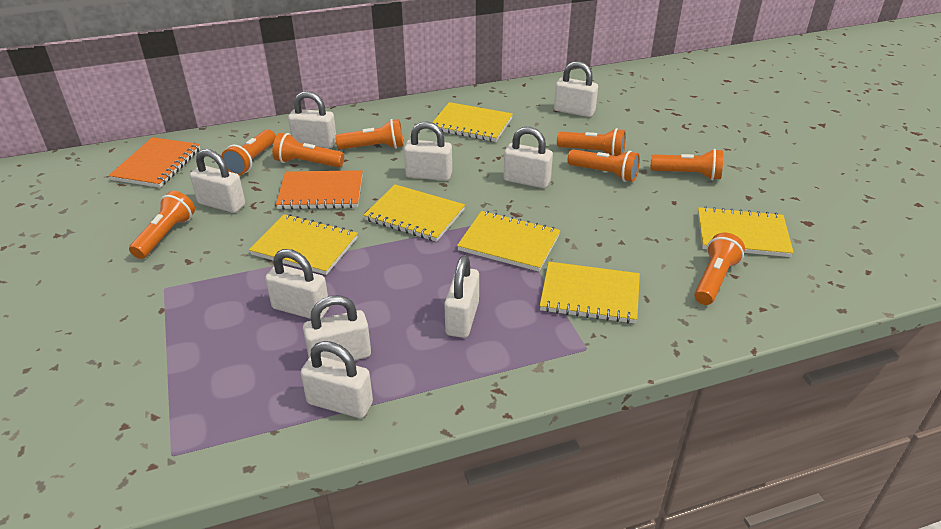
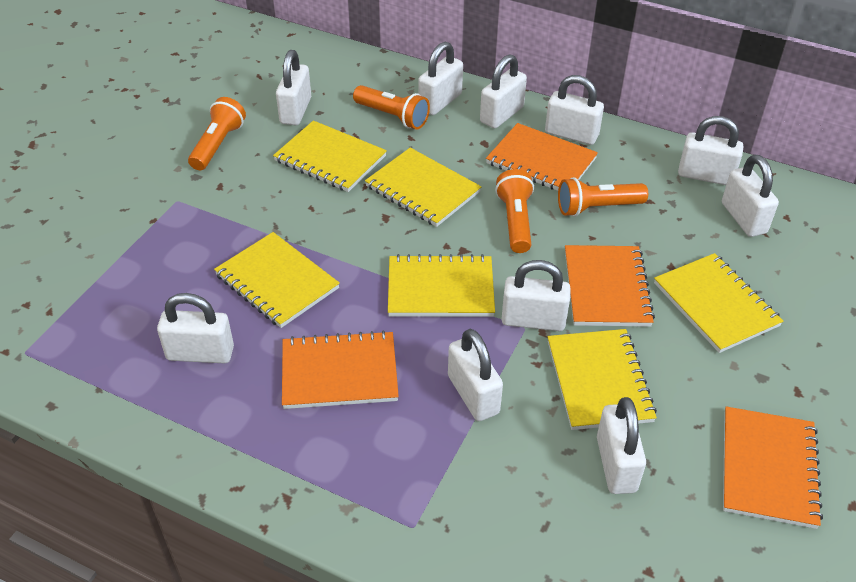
orange flashlight: 8 -> 4
orange notebook: 2 -> 4
white padlock: 9 -> 10

